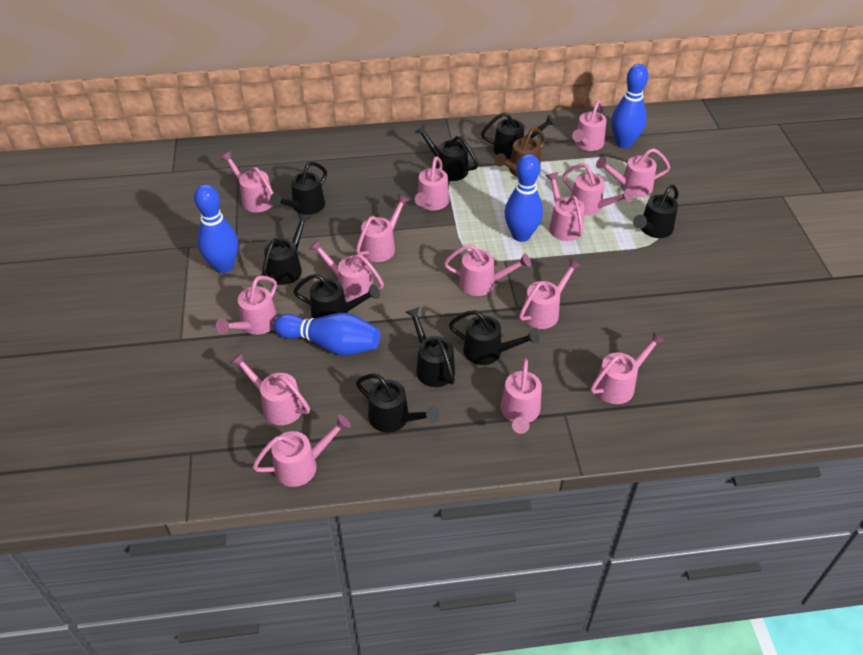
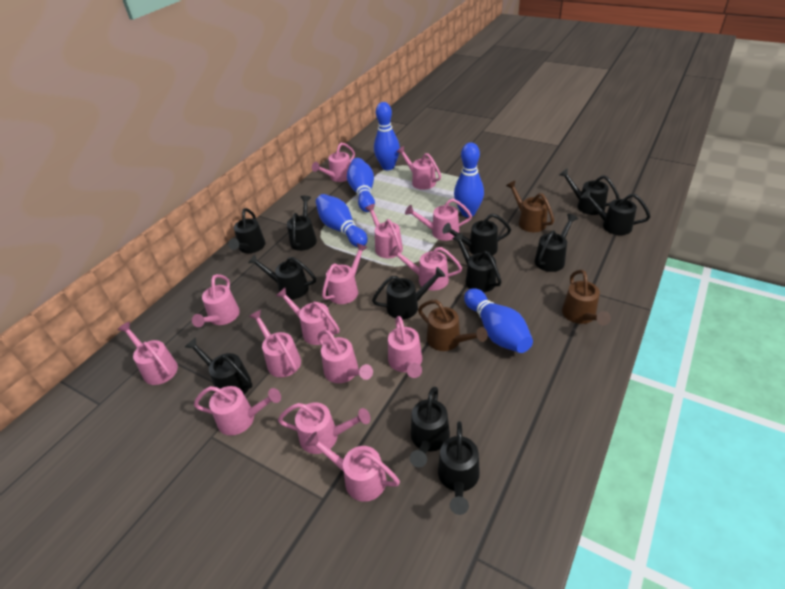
black watering can: 9 -> 12
blue bowling pin: 4 -> 5
brown watering can: 1 -> 3

